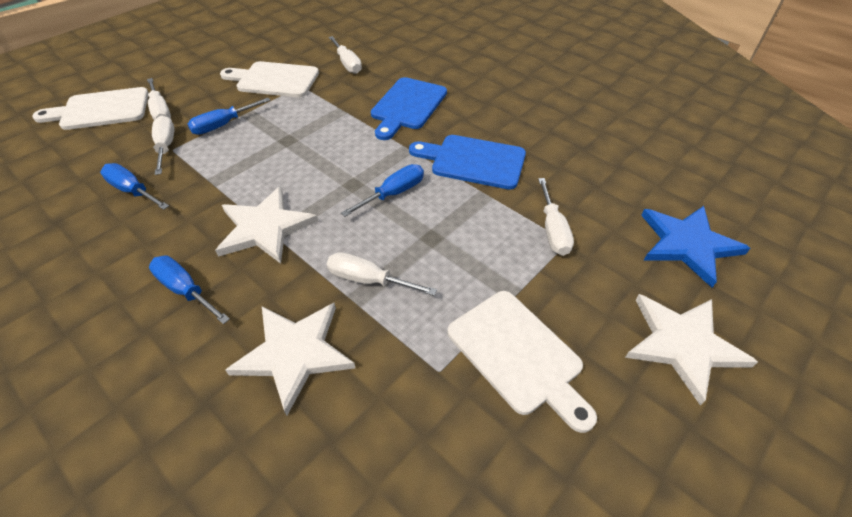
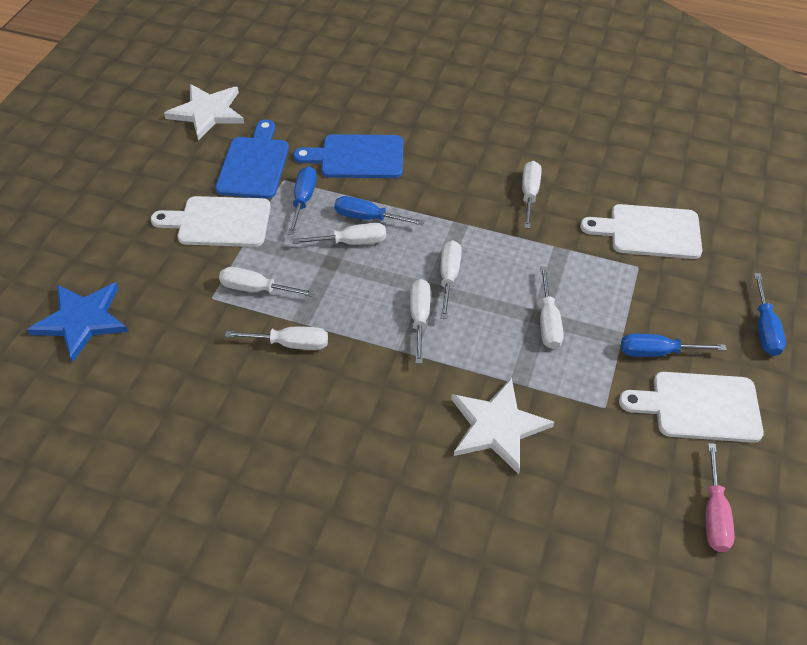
pink screwdriver: 0 -> 1
white screwdriver: 5 -> 7
white star: 3 -> 2

